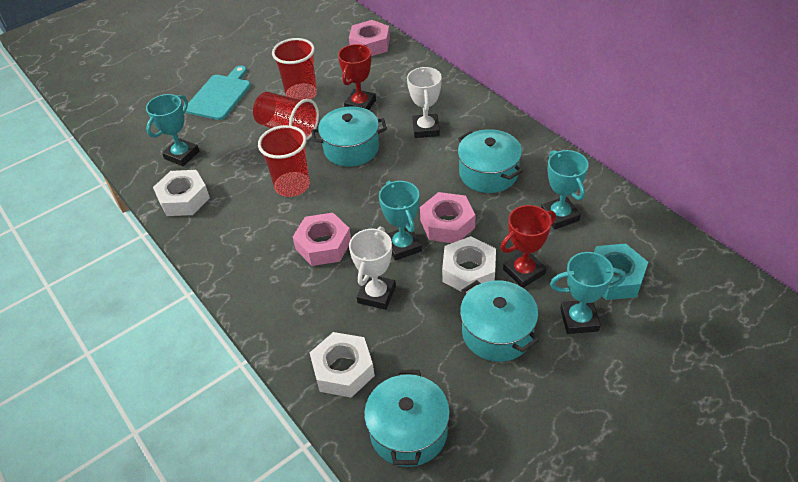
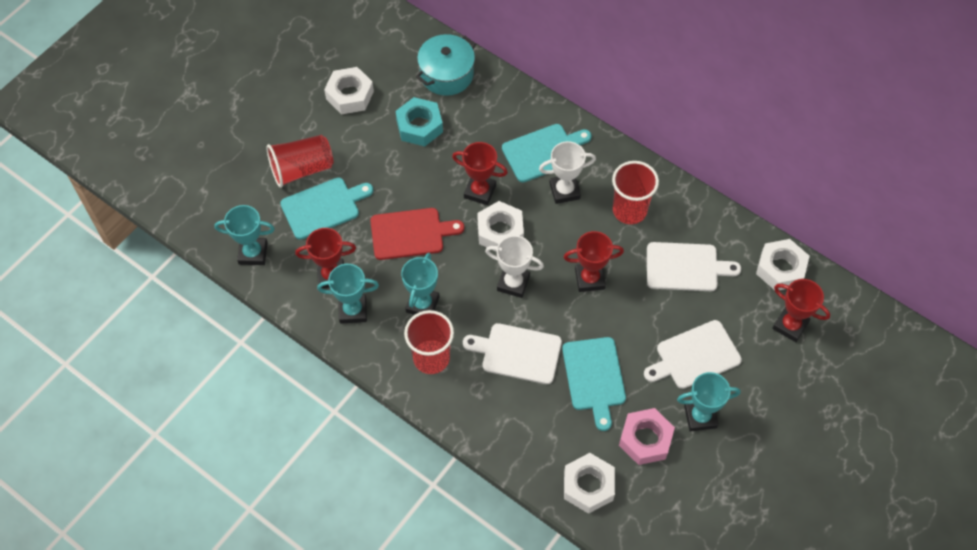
pink nut: 3 -> 1
red cutting board: 0 -> 1
red trophy: 2 -> 4
turquoise cutting board: 1 -> 3
turquoise pot: 4 -> 1
white cutting board: 0 -> 3
white nut: 3 -> 4

